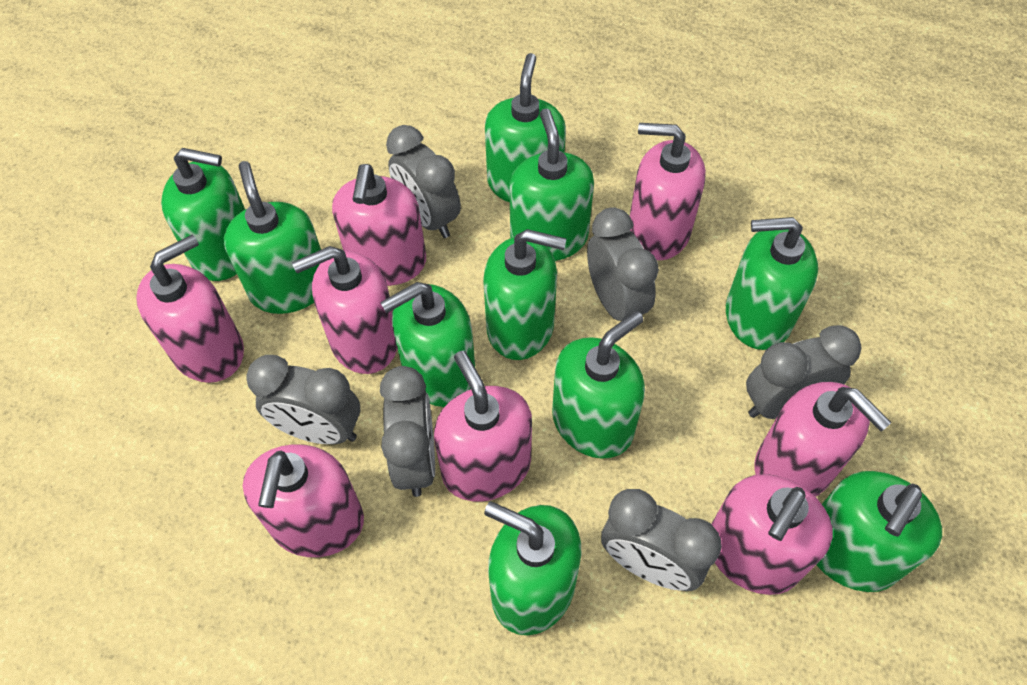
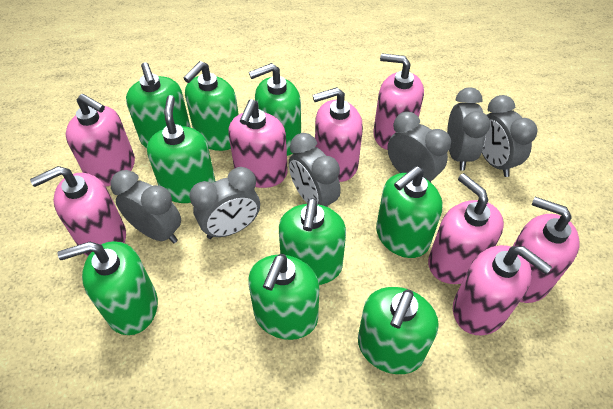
green soap dispenser: 10 -> 9

